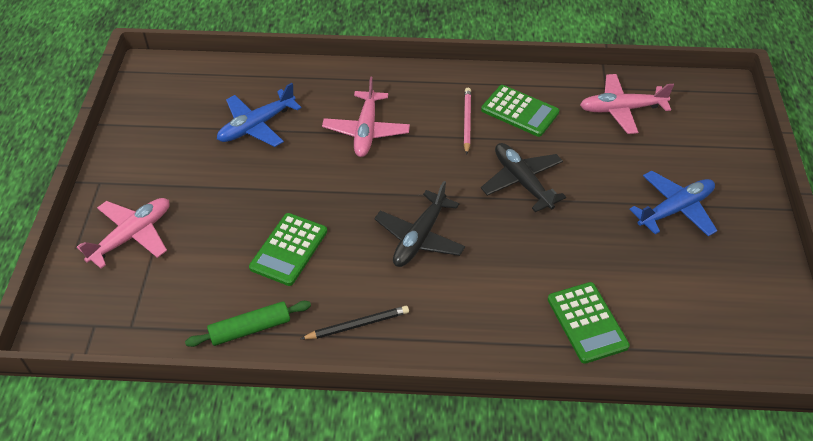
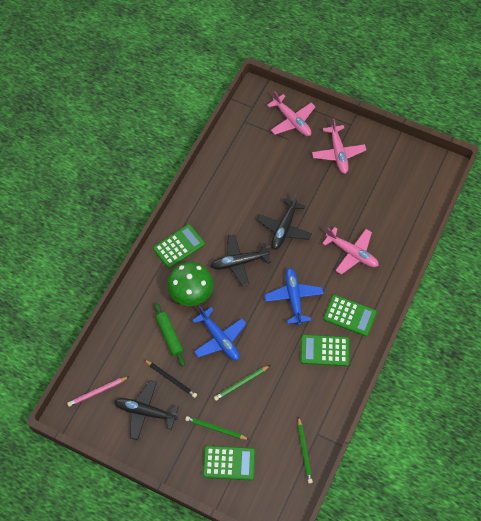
black plane: 2 -> 3
green calculator: 3 -> 4
green mushroom: 0 -> 1
green pencil: 0 -> 3

